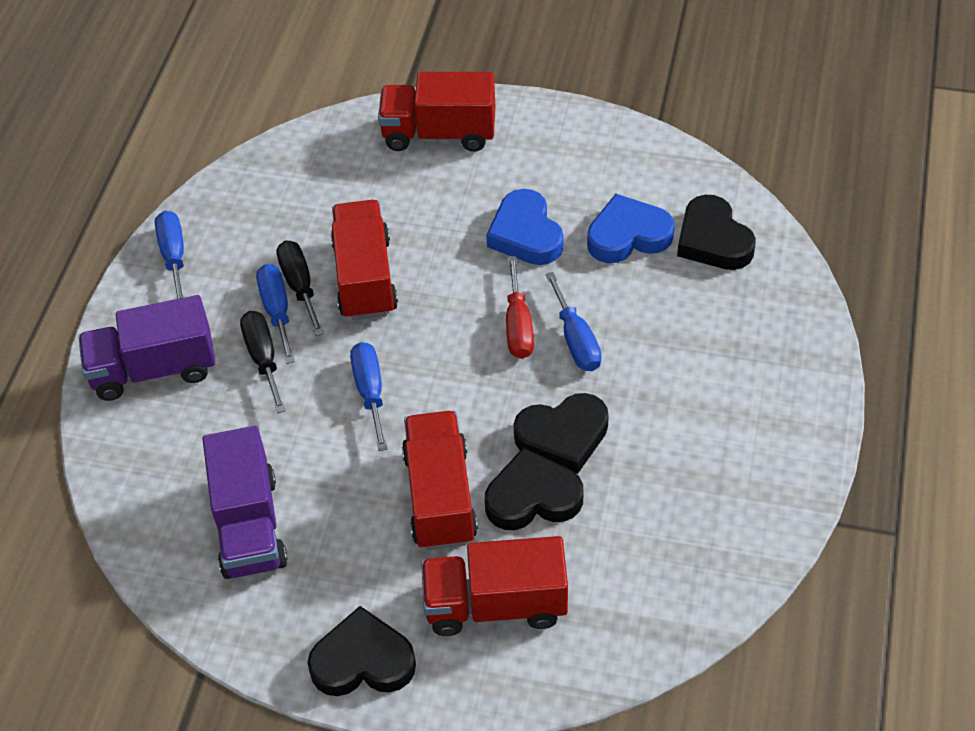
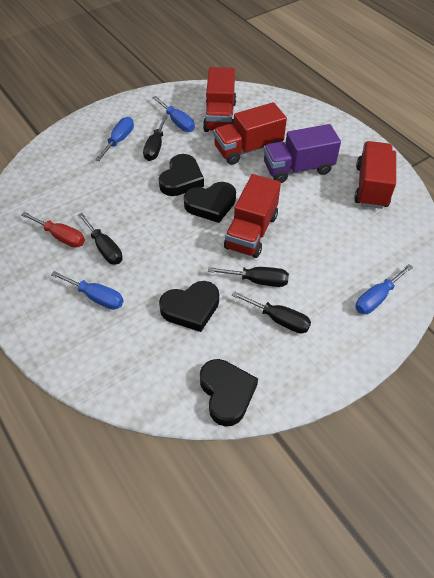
black screwdriver: 2 -> 4
blue heart: 2 -> 0
purple truck: 2 -> 1

